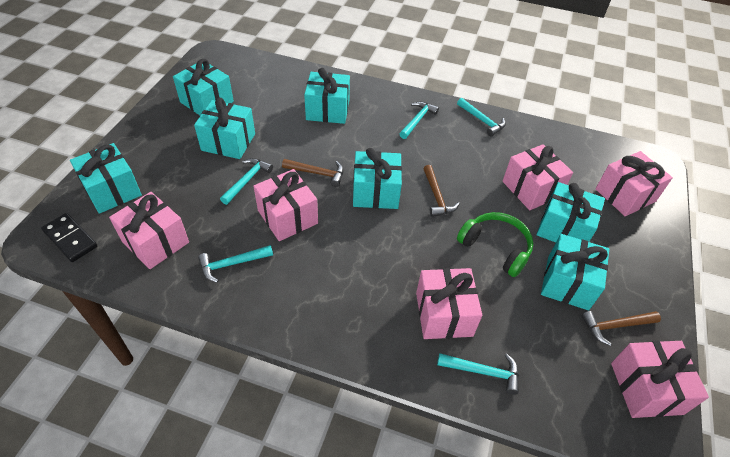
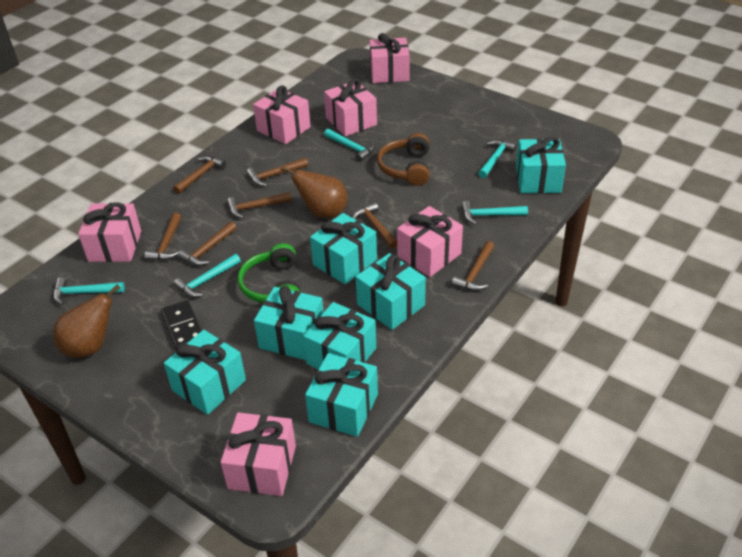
brown hammer: 3 -> 7
brown headphones: 0 -> 1
brown pear: 0 -> 2

